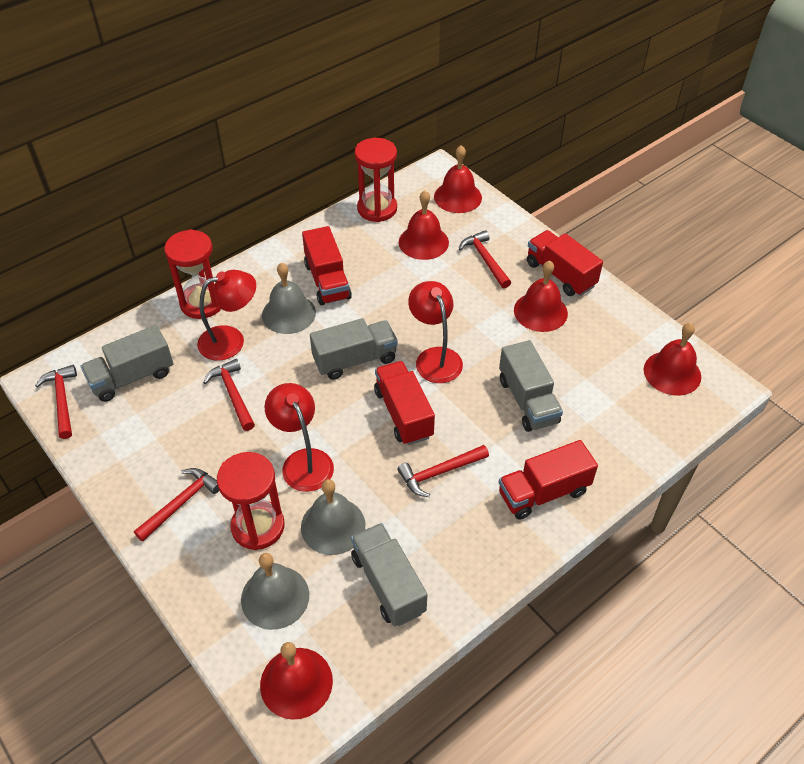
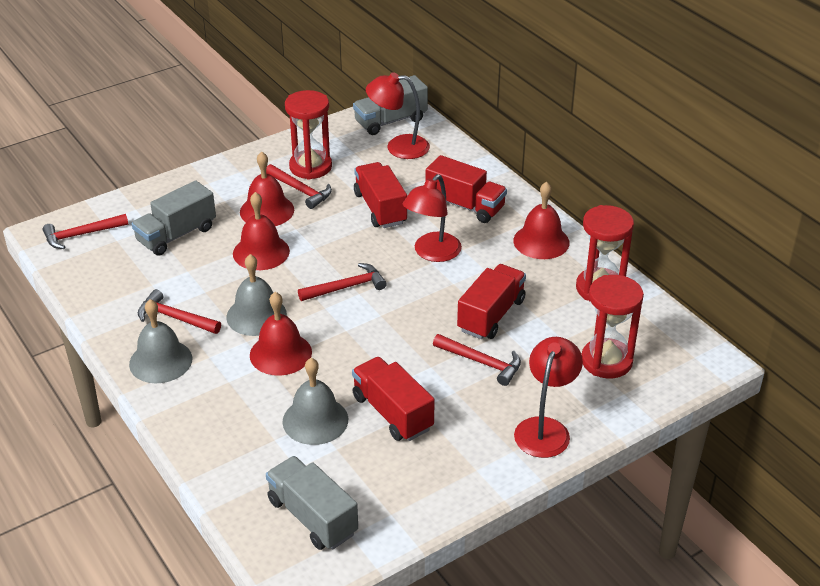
grey truck: 4 -> 3
red bell: 5 -> 4

